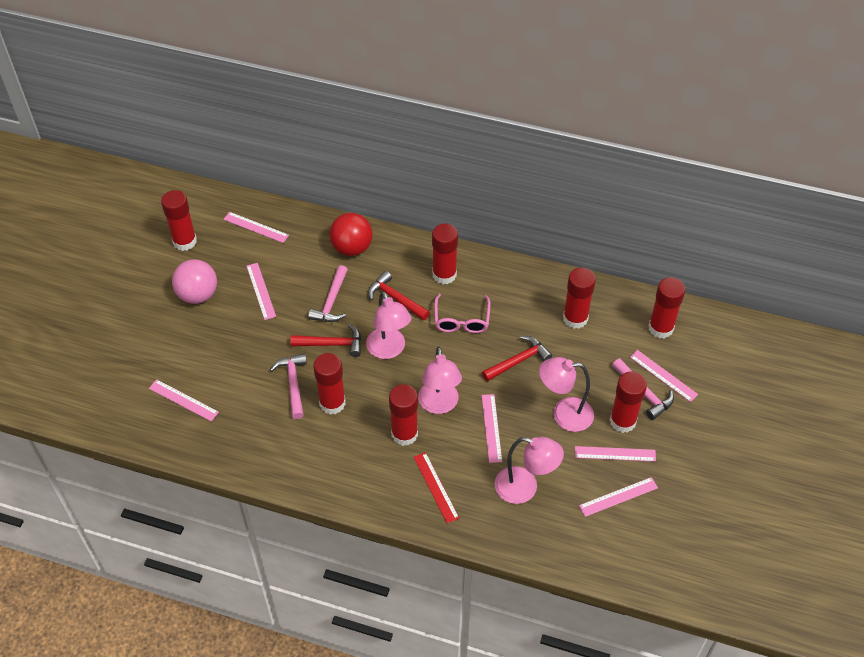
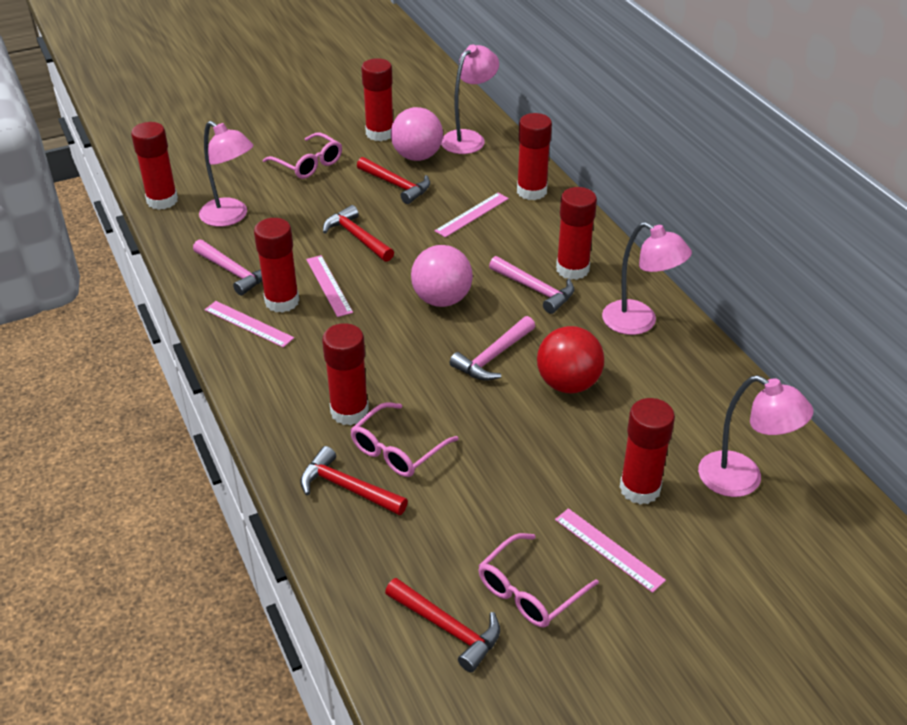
pink ball: 1 -> 2
pink glasses: 1 -> 3
pink ruler: 7 -> 4
red hammer: 3 -> 4
red ruler: 1 -> 0

